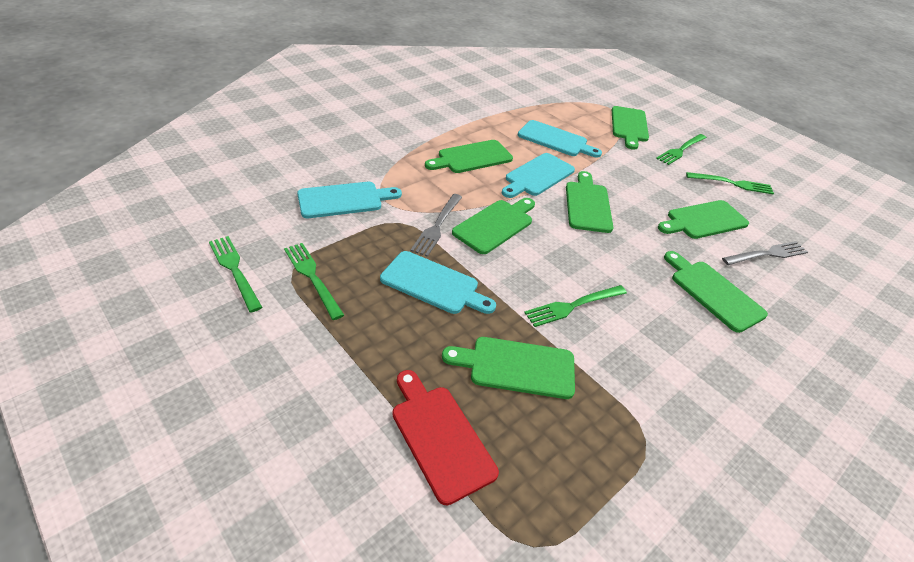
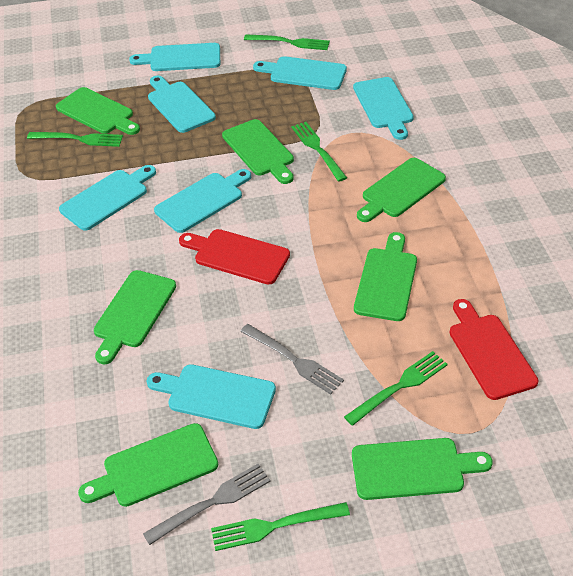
red cutting board: 1 -> 2
turquoise cutting board: 4 -> 7

